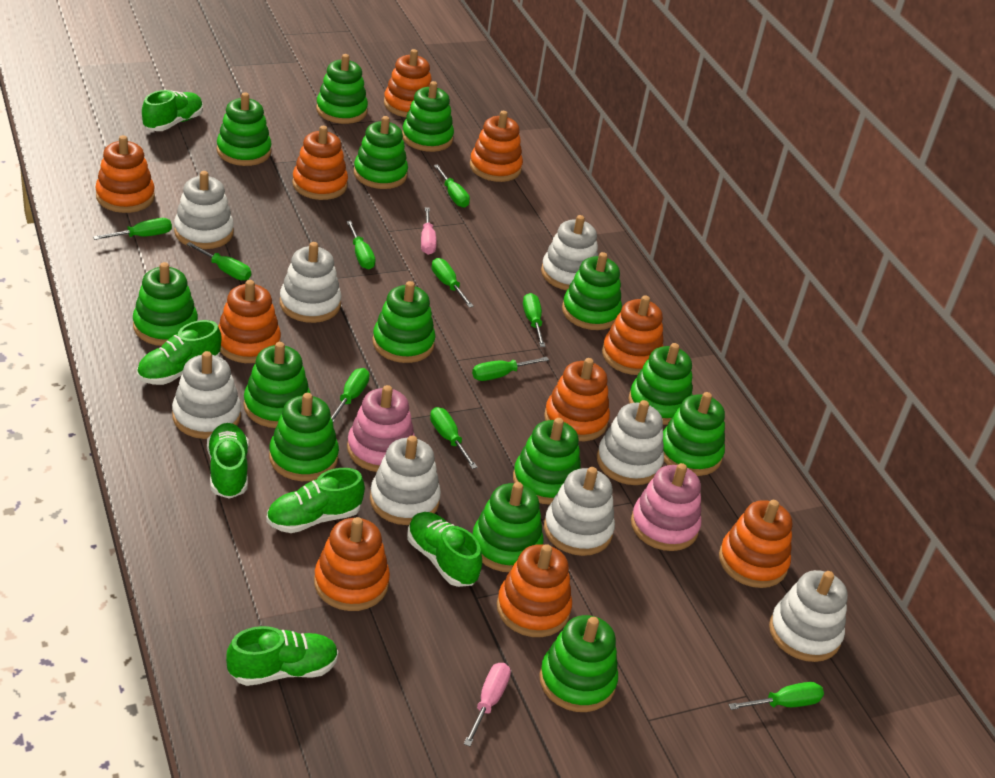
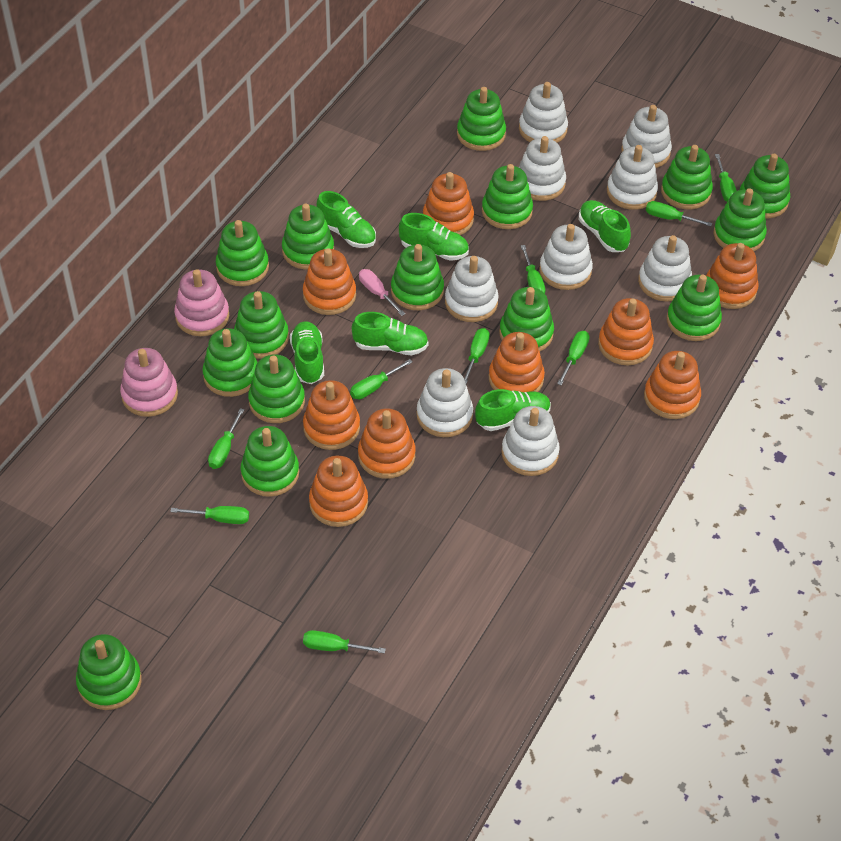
green screwdriver: 10 -> 9
green stacking toy: 14 -> 15
orange stacking toy: 10 -> 9
pink screwdriver: 2 -> 1
white stacking toy: 8 -> 9

